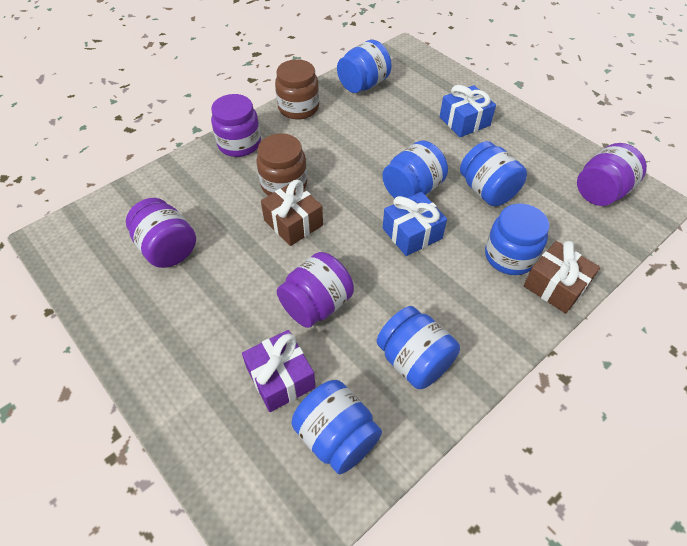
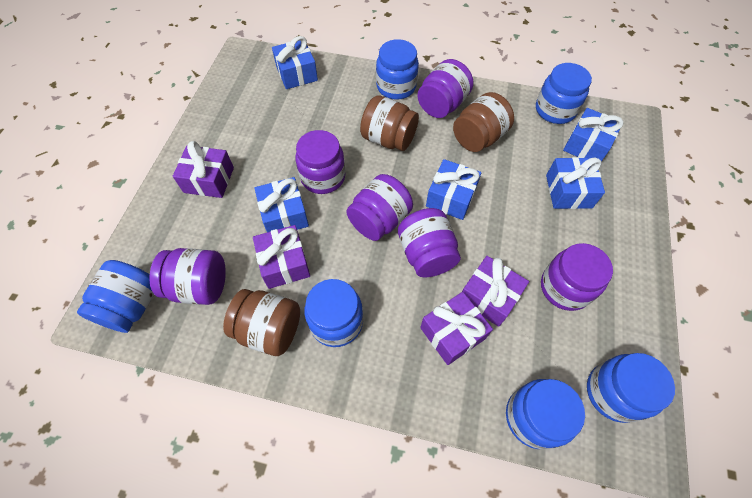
blue gift: 2 -> 5
brown gift: 2 -> 0
brown jar: 2 -> 3
purple gift: 1 -> 4
purple jar: 4 -> 6

